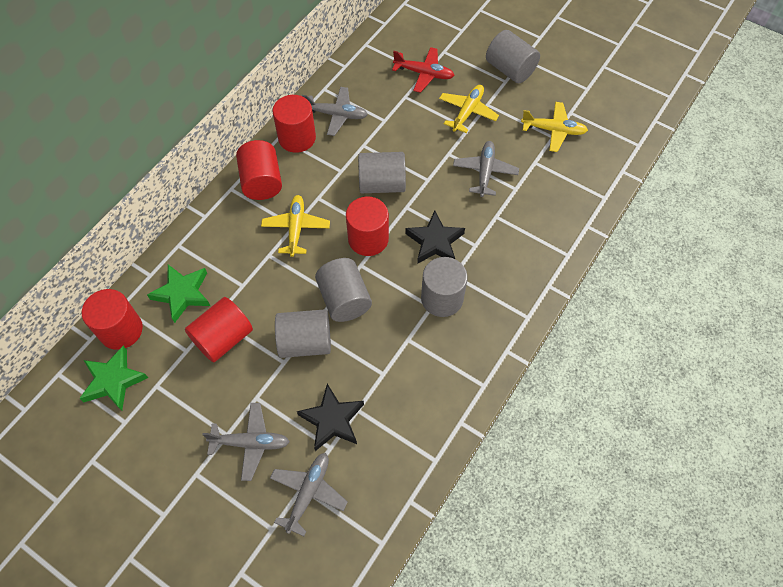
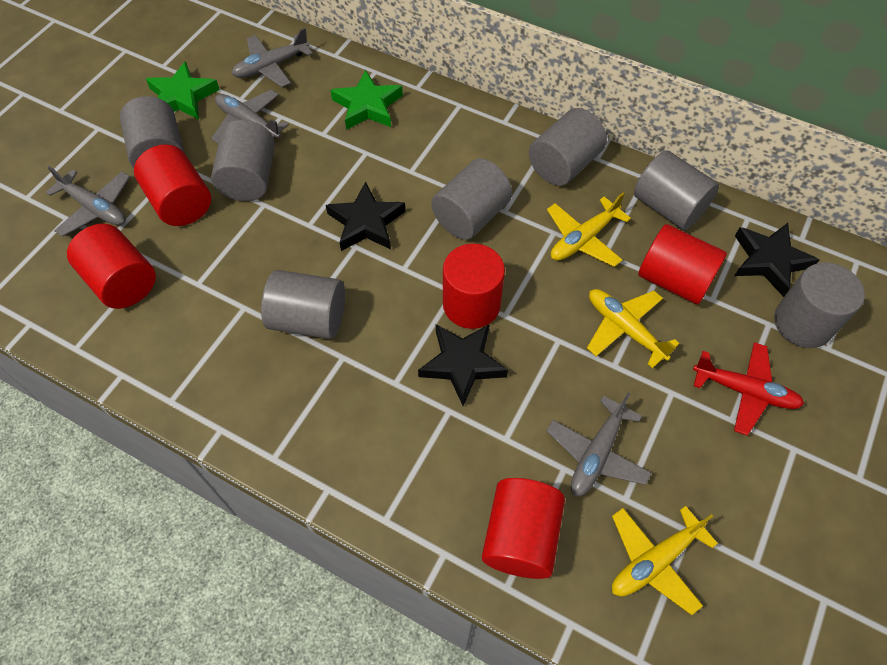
black star: 2 -> 3
grey cylinder: 5 -> 7

